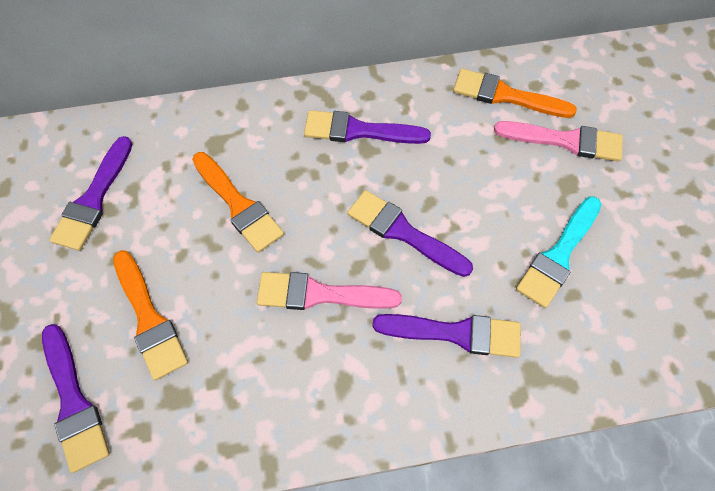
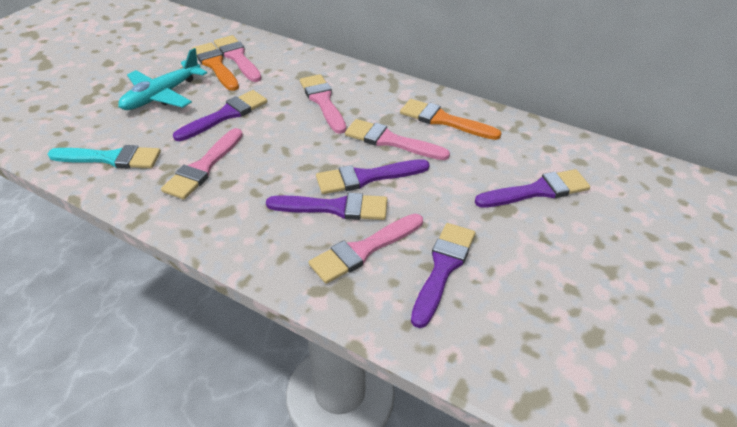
orange brush: 3 -> 2
pink brush: 2 -> 5
turquoise plane: 0 -> 1

